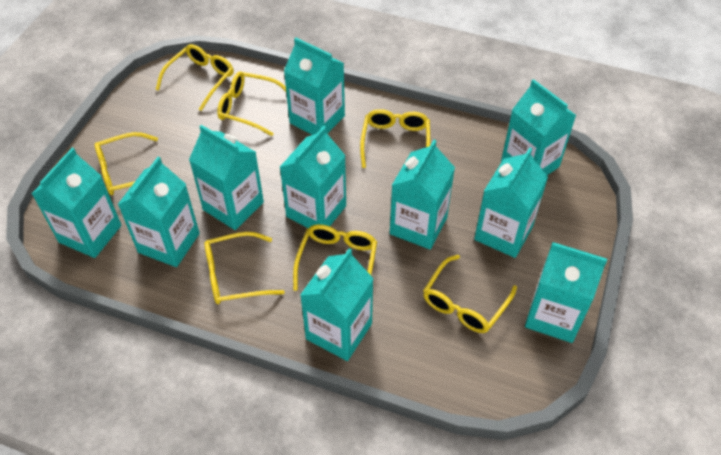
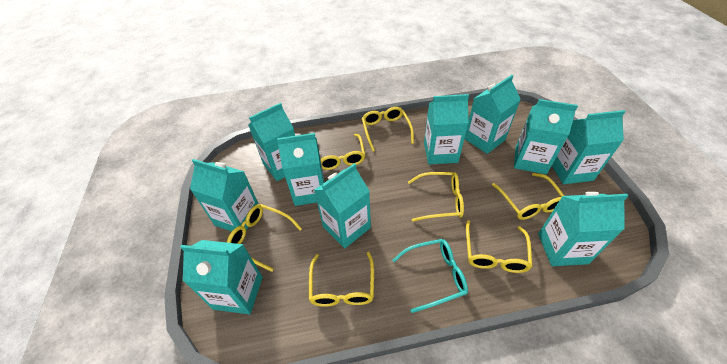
turquoise glasses: 0 -> 1

